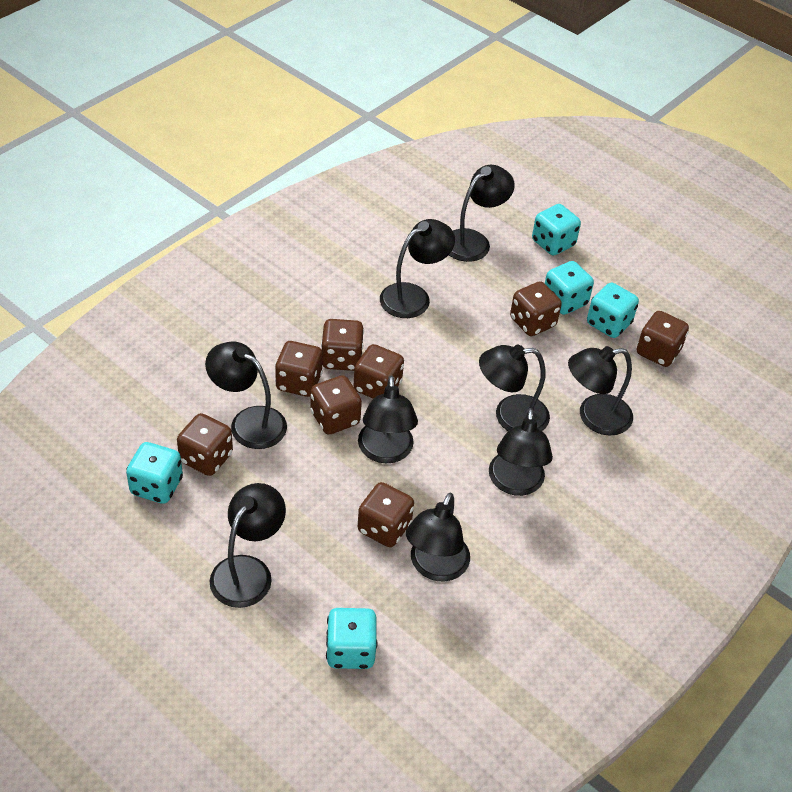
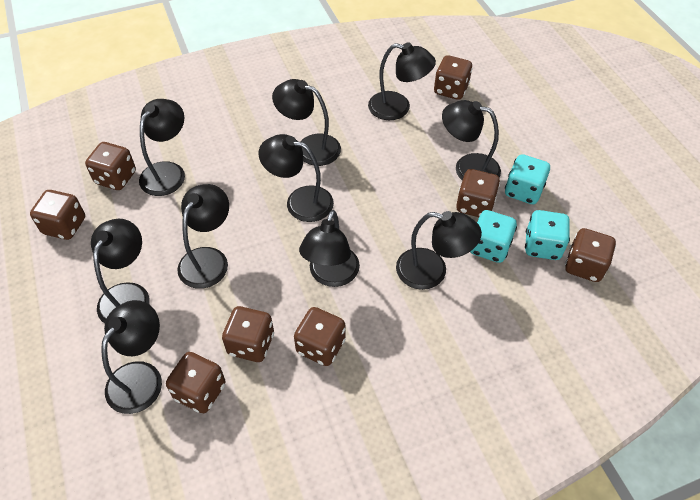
black lamp: 9 -> 10
turquoise dice: 5 -> 3

